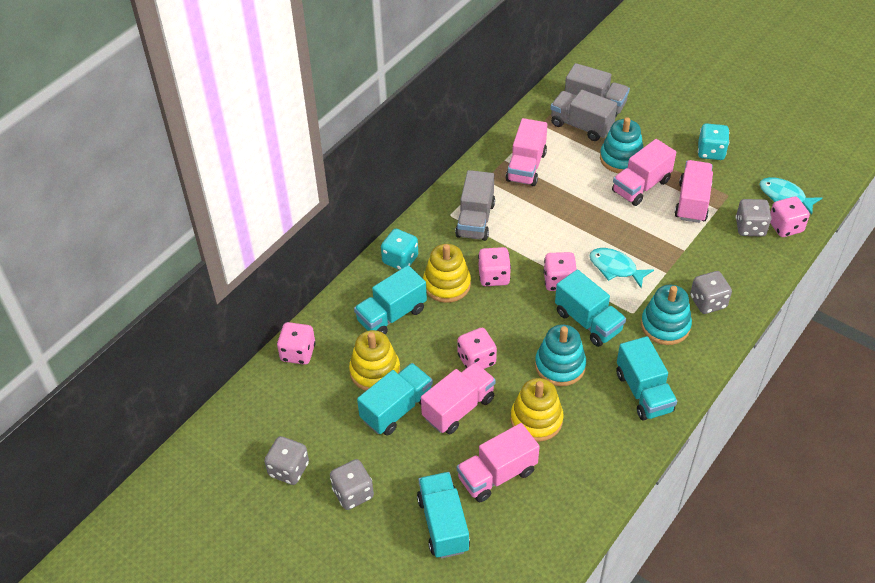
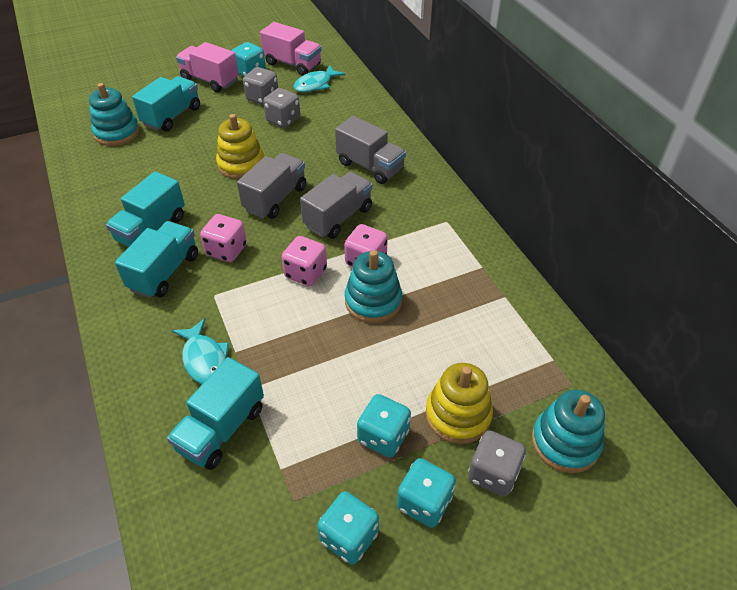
grey dice: 4 -> 3
pink dice: 5 -> 3
pink truck: 5 -> 2
turquoise dice: 2 -> 4
turquoise truck: 5 -> 4
yellow stacking toy: 3 -> 2

